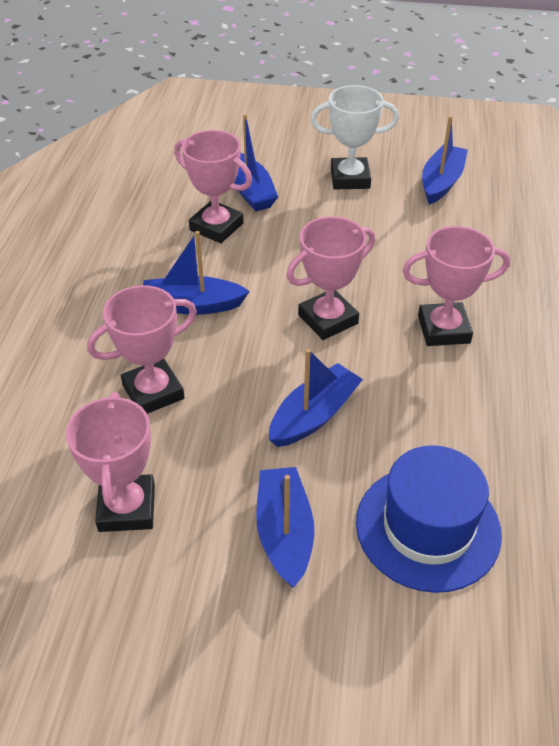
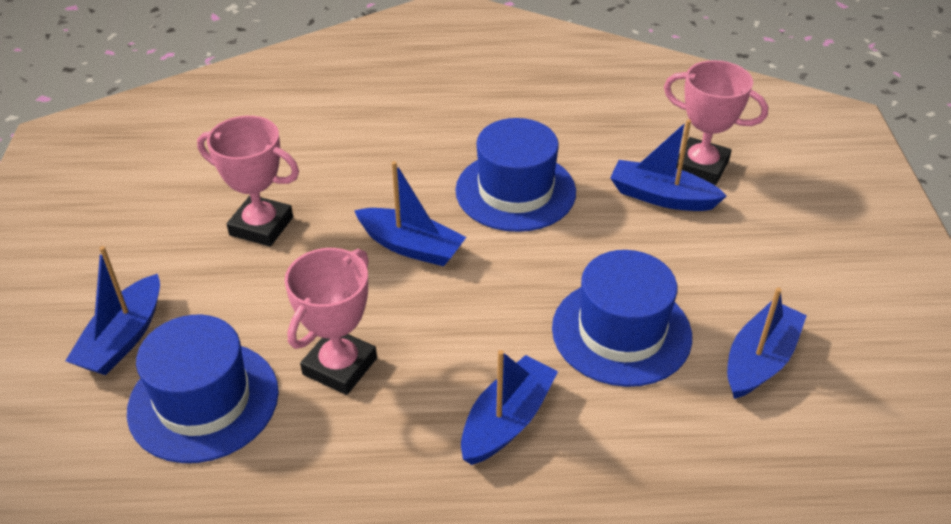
blue hat: 1 -> 3
pink trophy: 5 -> 3
white trophy: 1 -> 0

